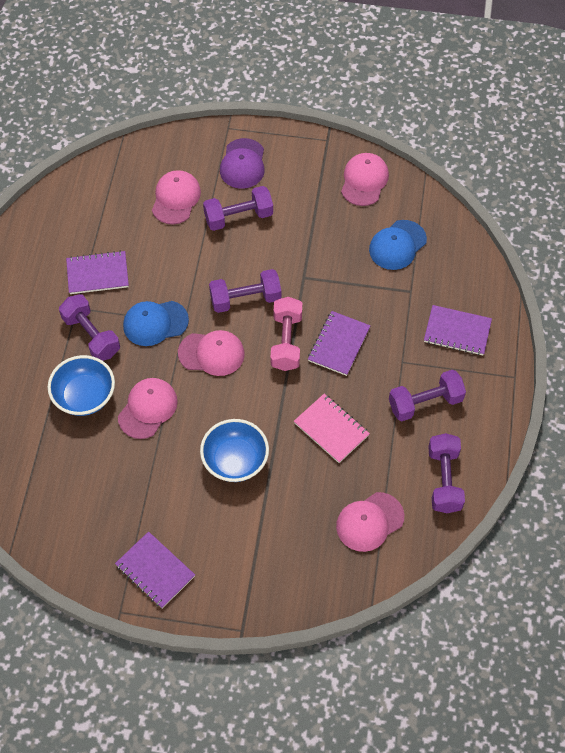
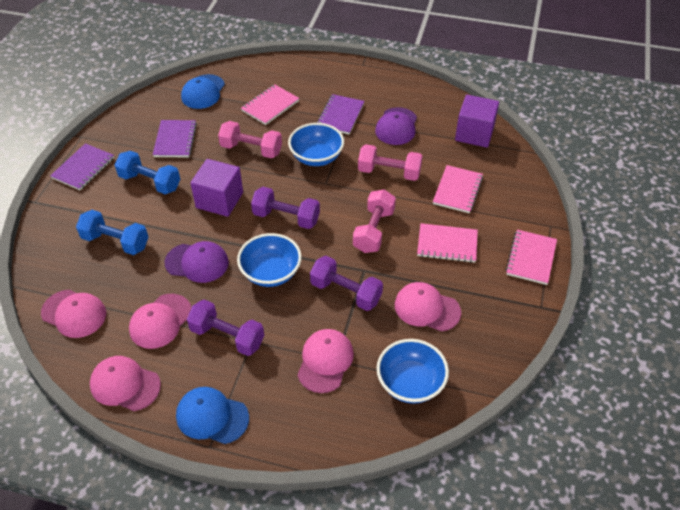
blue bowl: 2 -> 3
blue dumbbell: 0 -> 2
pink dumbbell: 1 -> 3
pink notebook: 1 -> 4
purple cap: 1 -> 2
purple cube: 0 -> 2
purple dumbbell: 5 -> 3
purple notebook: 4 -> 3

